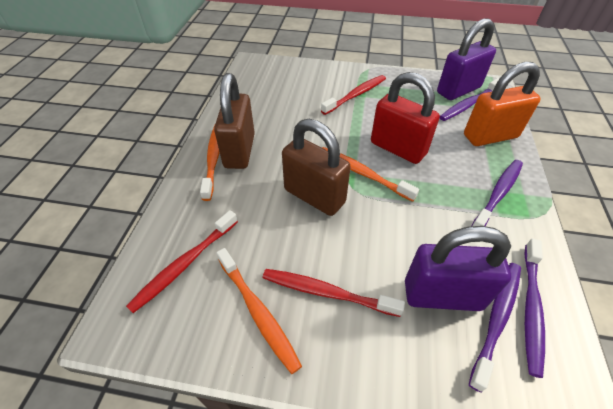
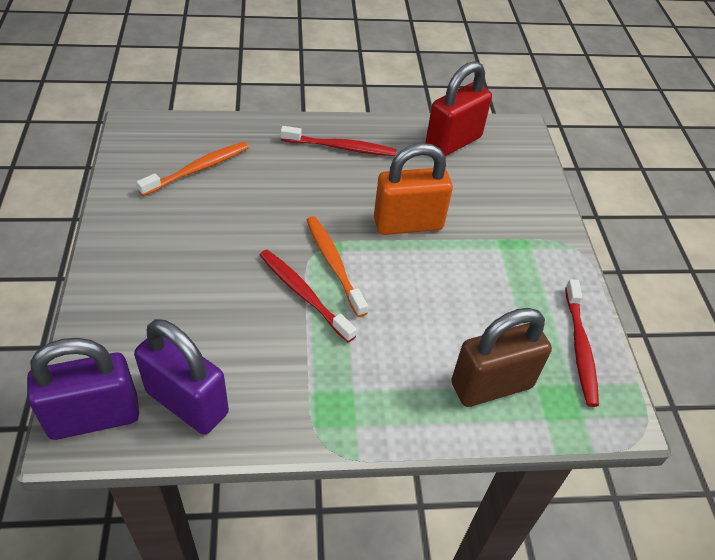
brown padlock: 2 -> 1
orange toothbrush: 3 -> 2
purple toothbrush: 4 -> 0

